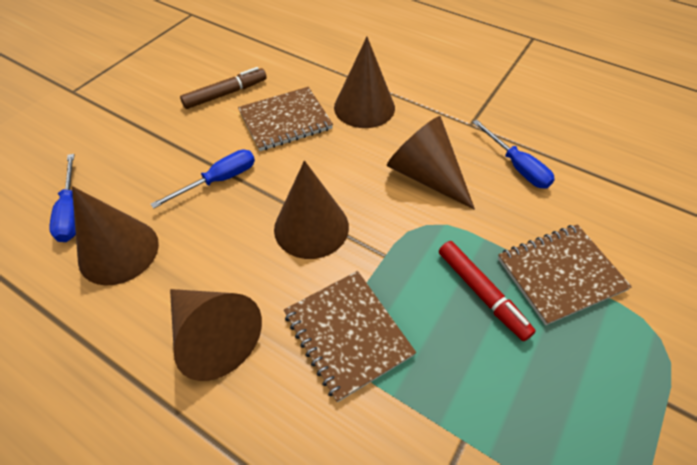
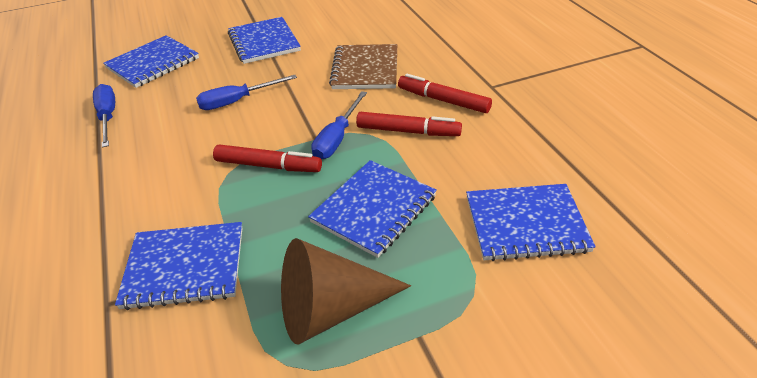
blue notebook: 0 -> 5
brown cone: 5 -> 1
brown marker: 1 -> 0
brown notebook: 3 -> 1
red marker: 1 -> 3

